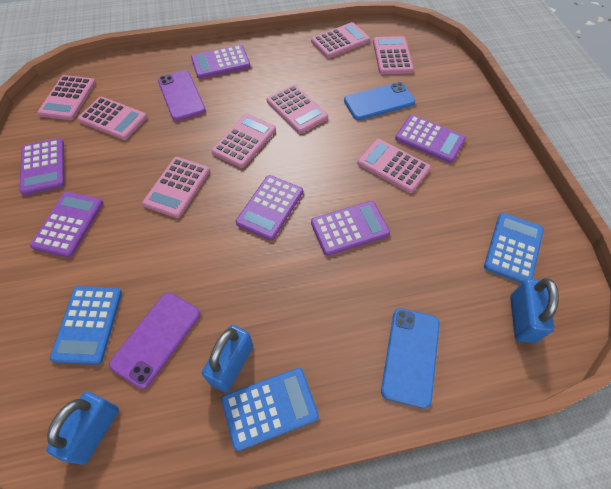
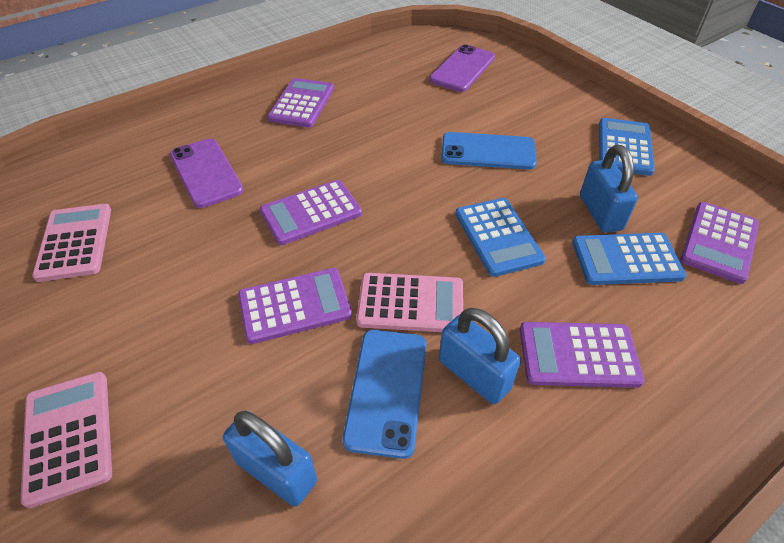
pink calculator: 8 -> 3
purple calculator: 6 -> 5

